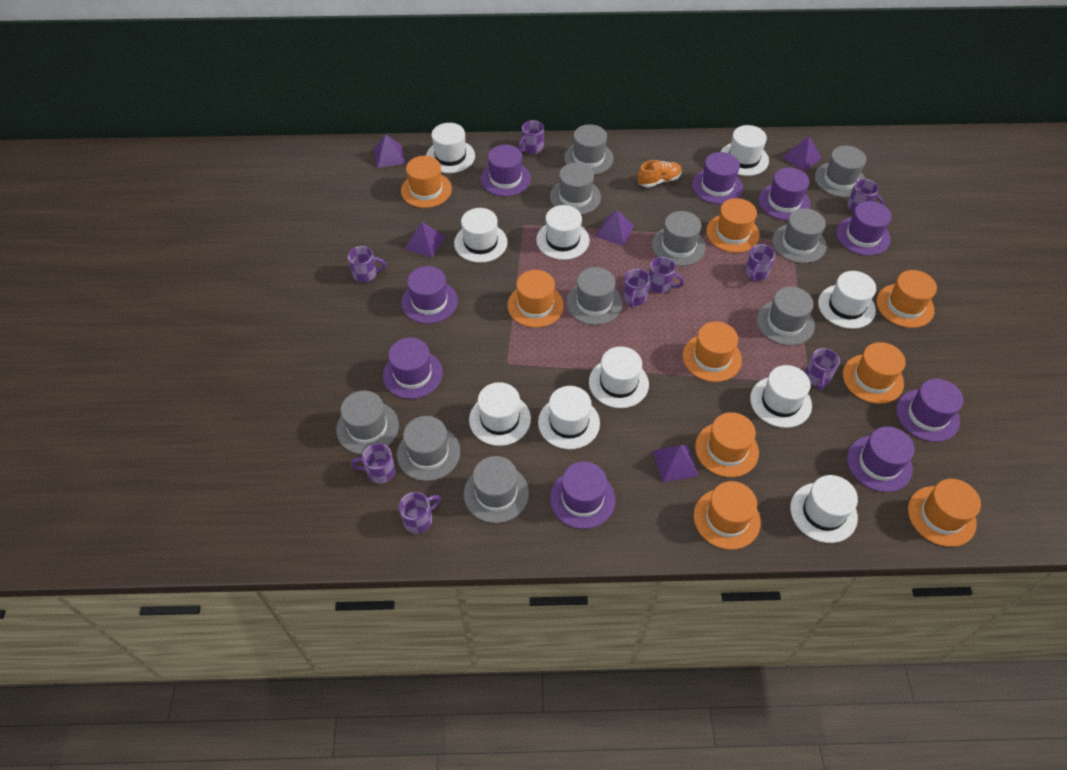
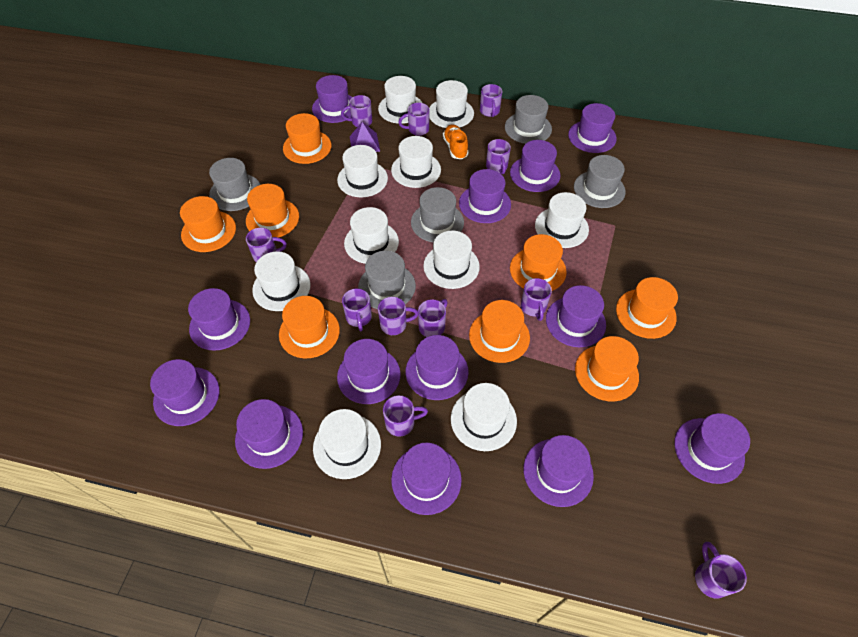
grey hat: 10 -> 5
orange hat: 9 -> 8
purple hat: 9 -> 13
purple mug: 9 -> 11
purple pyramid: 5 -> 1

